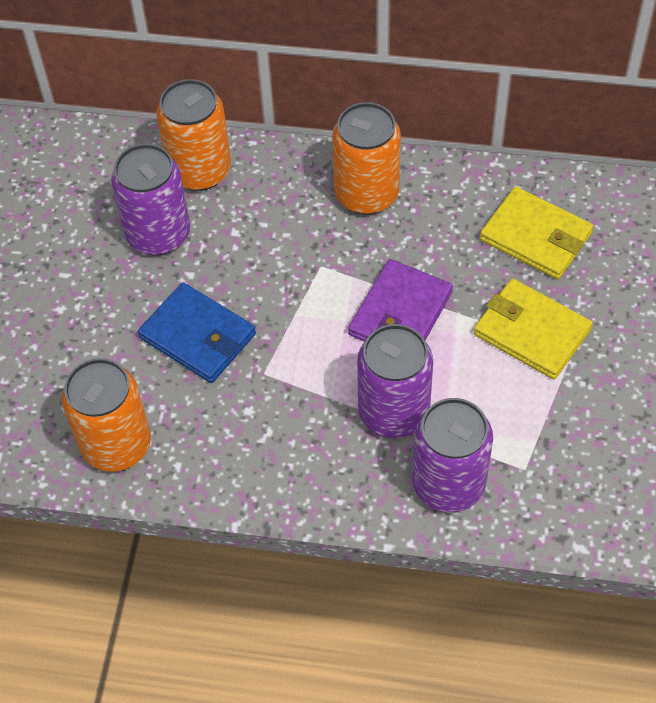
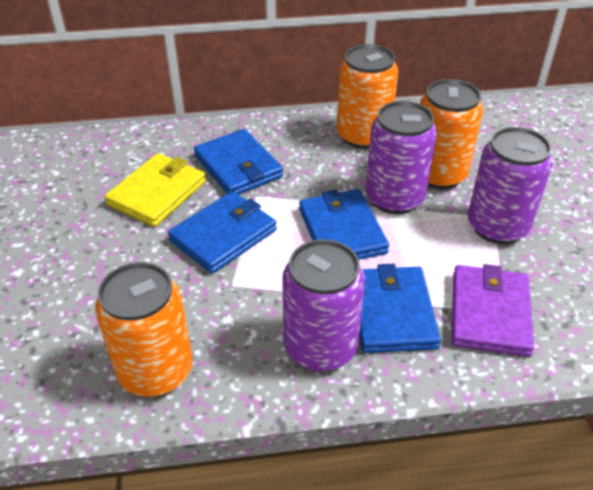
blue wallet: 1 -> 4
yellow wallet: 2 -> 1

